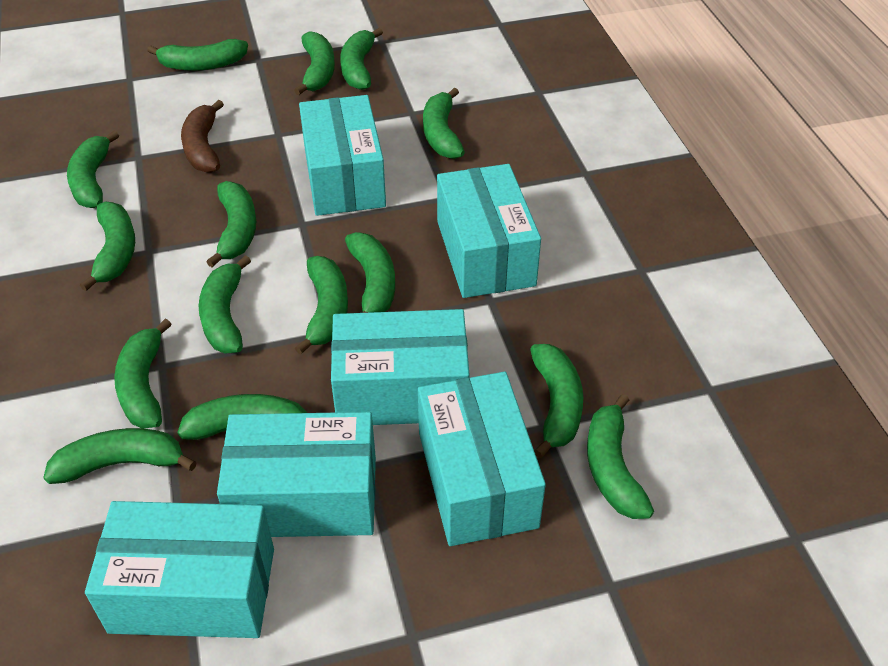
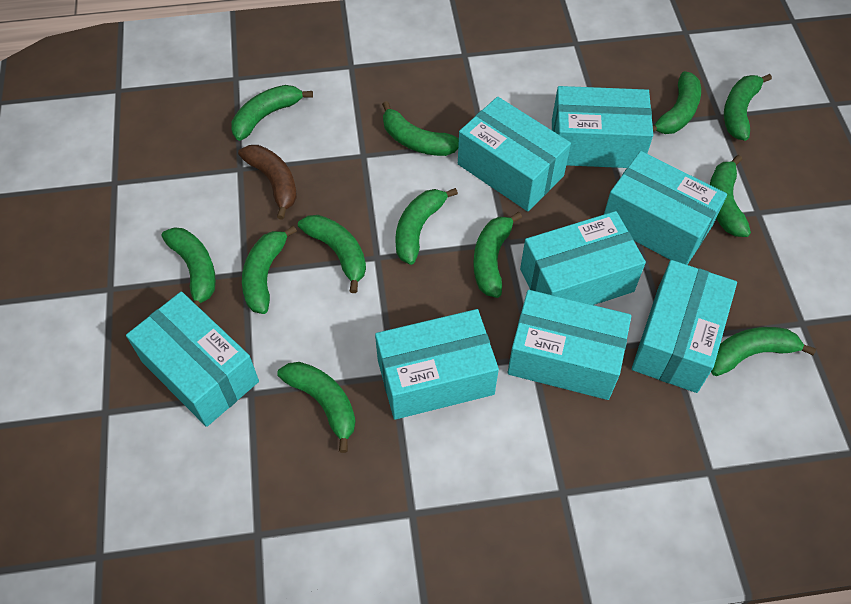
green banana: 15 -> 12
turquoise box: 6 -> 8

